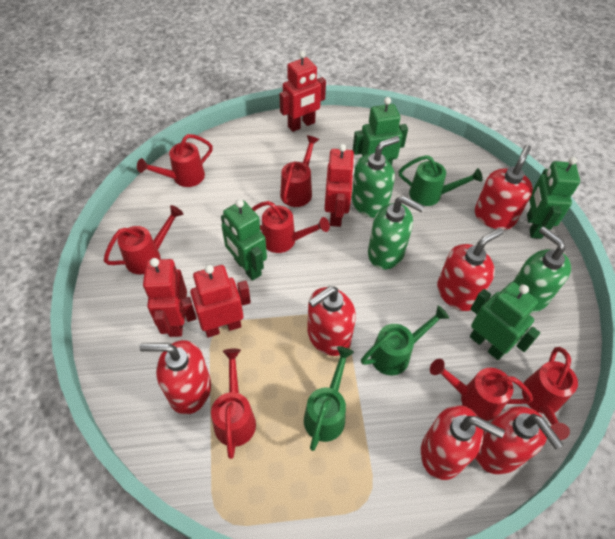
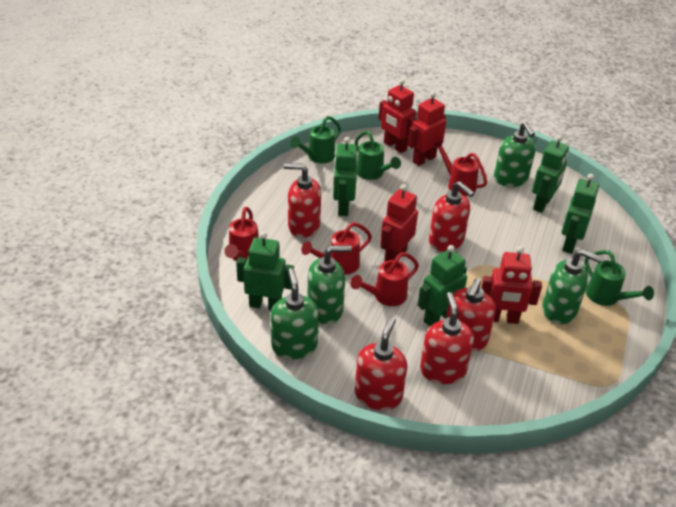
green robot: 4 -> 5
green soap dispenser: 3 -> 4
red soap dispenser: 6 -> 5
red watering can: 7 -> 4

